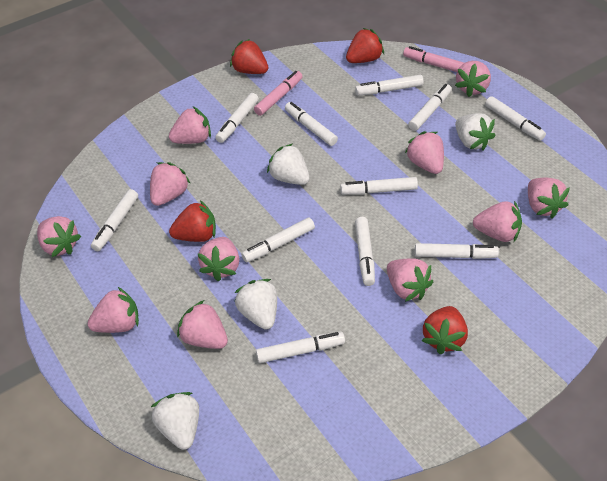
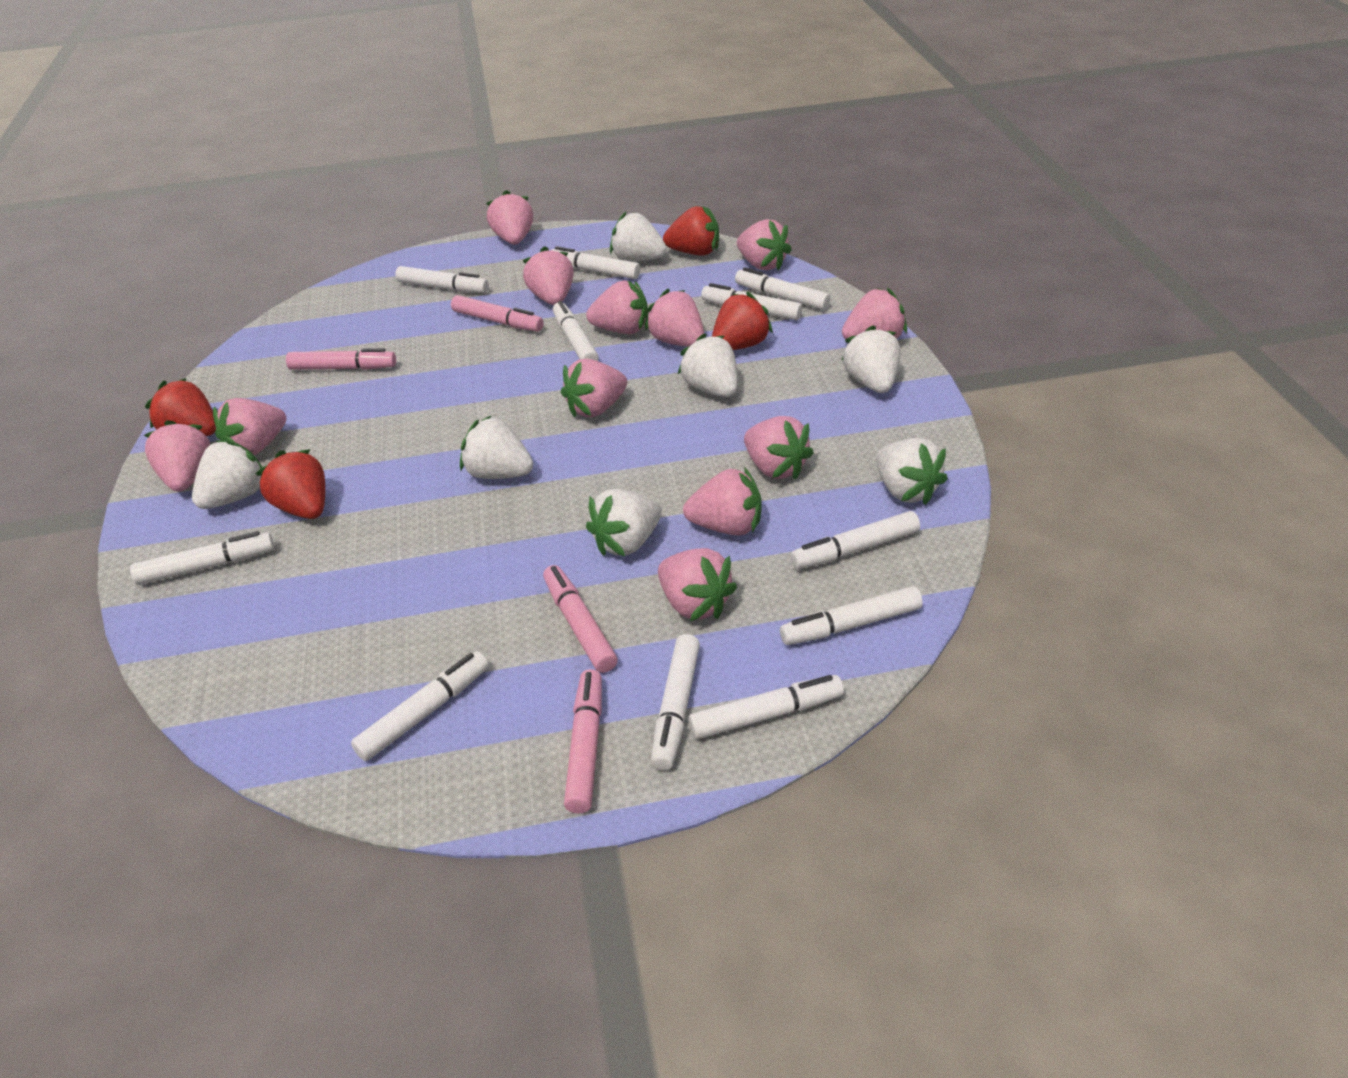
pink marker: 2 -> 4
pink strawberry: 11 -> 12
white strawberry: 4 -> 7

